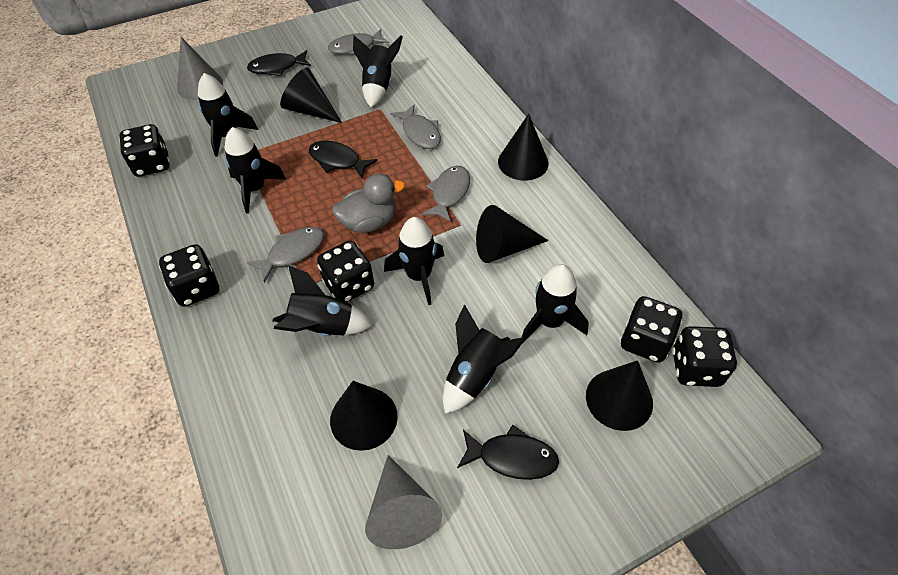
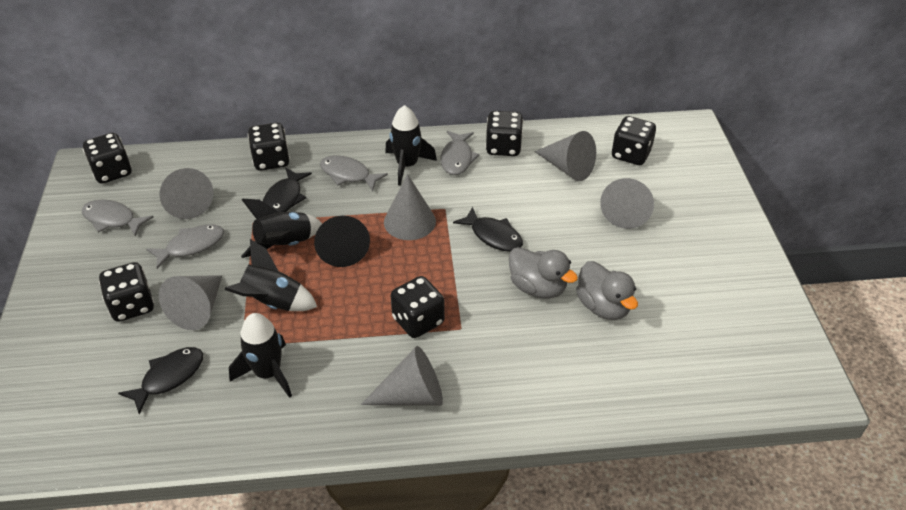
black cone: 5 -> 1
black dice: 5 -> 6
black rocket: 7 -> 4
grey cone: 2 -> 6
grey duck: 1 -> 2

